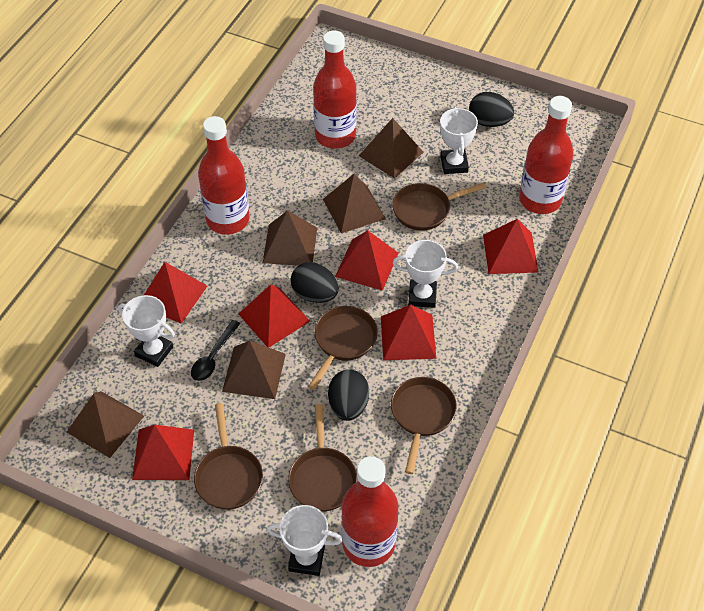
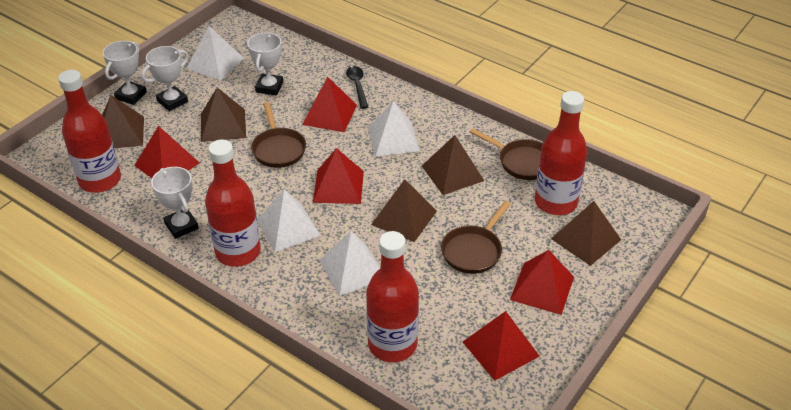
black egg: 3 -> 0
brown pan: 5 -> 3
red pyramid: 6 -> 5
white pyramid: 0 -> 4

